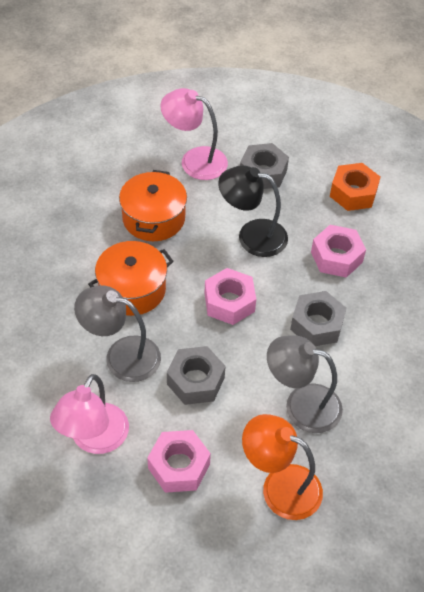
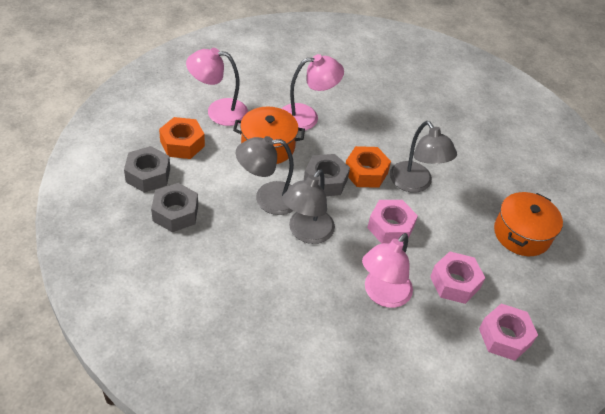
black lamp: 1 -> 0
grey lamp: 2 -> 3
orange lamp: 1 -> 0
orange nut: 1 -> 2
pink lamp: 2 -> 3

